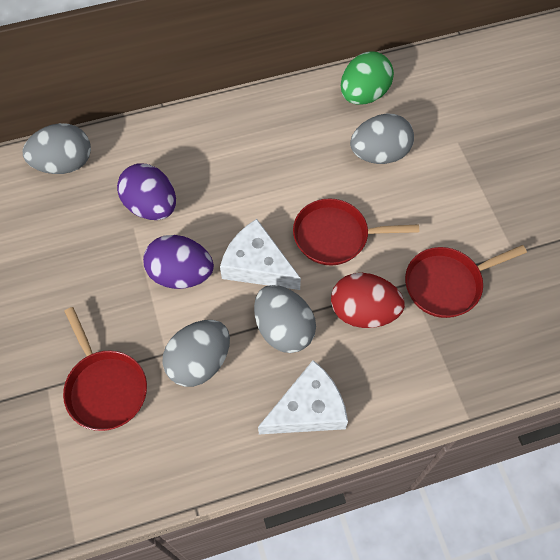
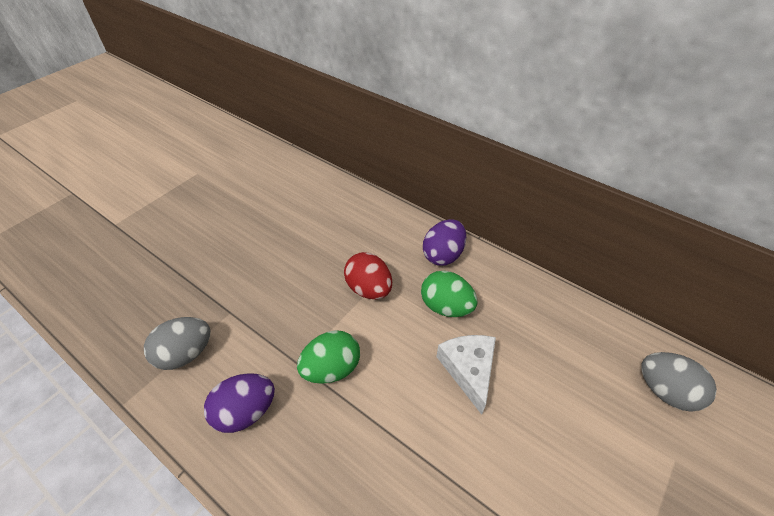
green egg: 1 -> 2
grey egg: 4 -> 2
red pan: 3 -> 0
white cheese: 2 -> 1

